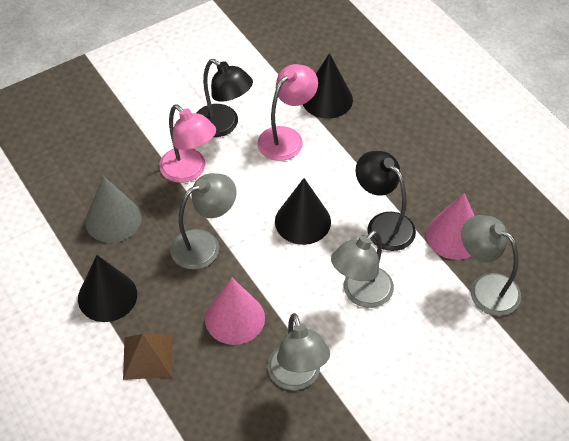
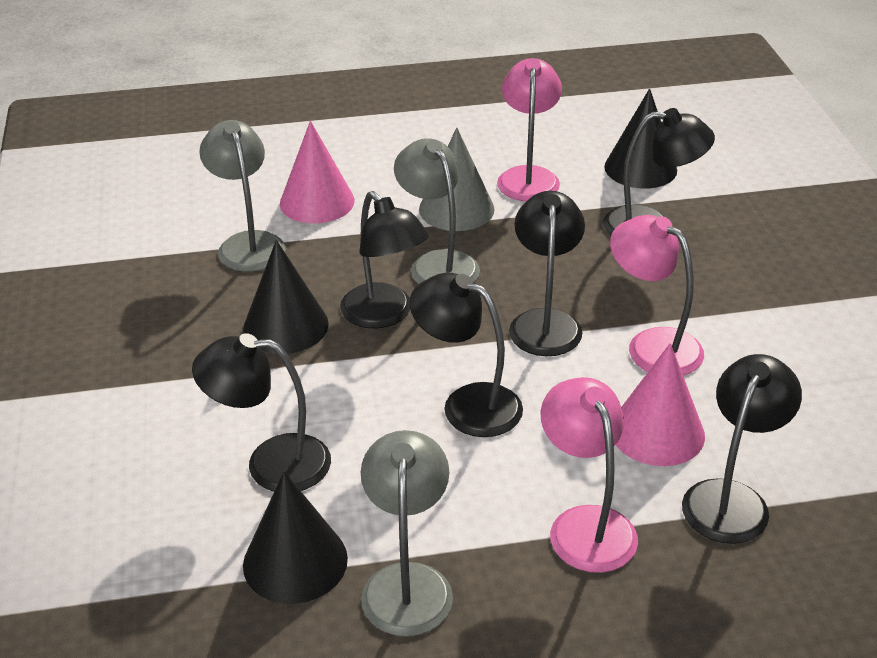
black lamp: 2 -> 6
brown pyramid: 1 -> 0
grey lamp: 4 -> 3
pink lamp: 2 -> 3

